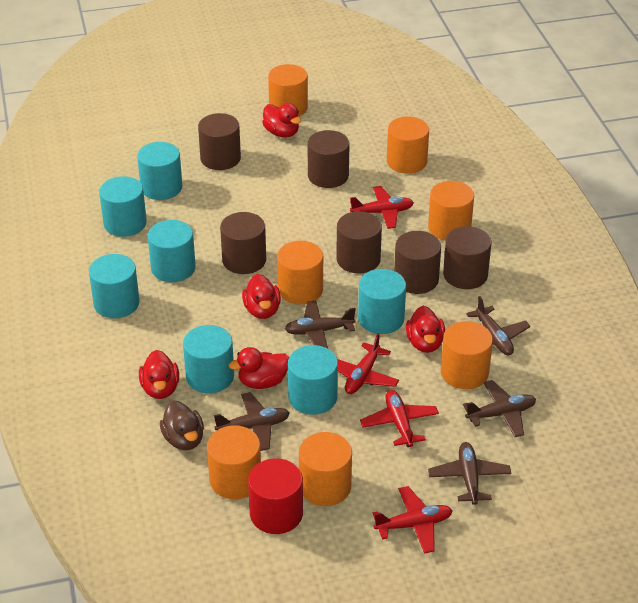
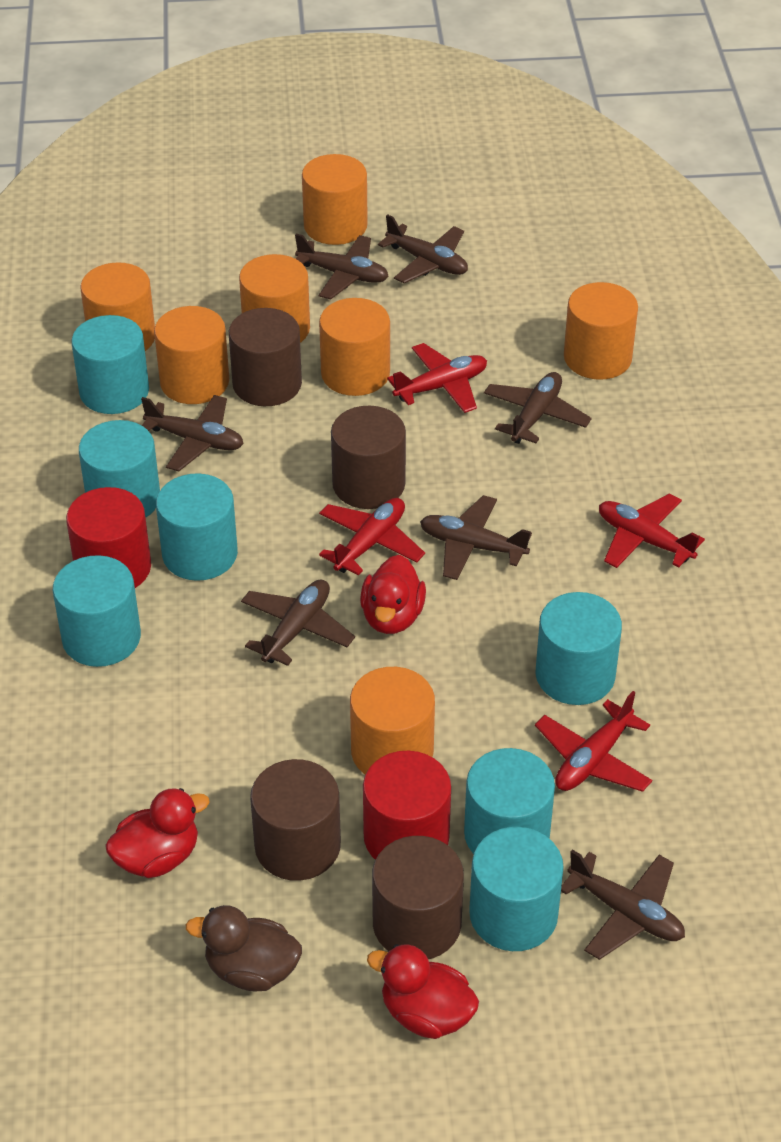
brown cylinder: 6 -> 4
brown plane: 5 -> 7
red cylinder: 1 -> 2
red duck: 5 -> 3

